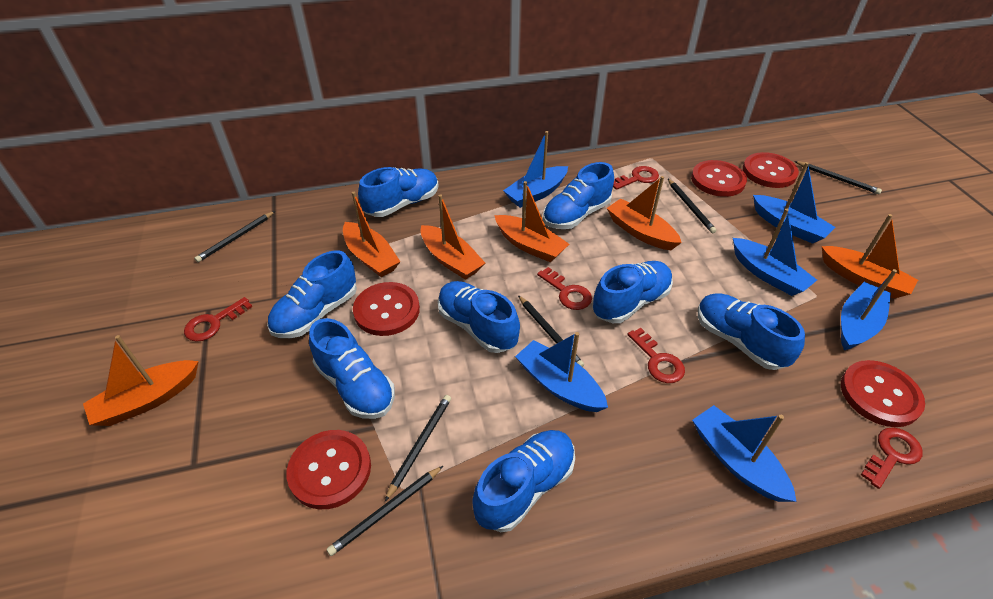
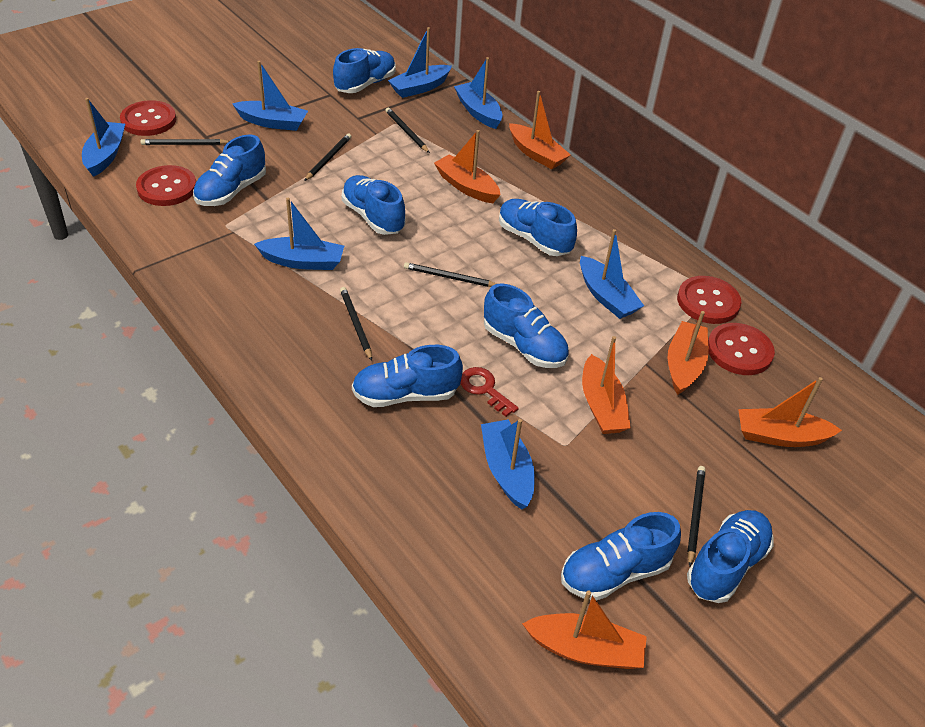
blue boat: 6 -> 7
red button: 5 -> 4
red key: 5 -> 1

